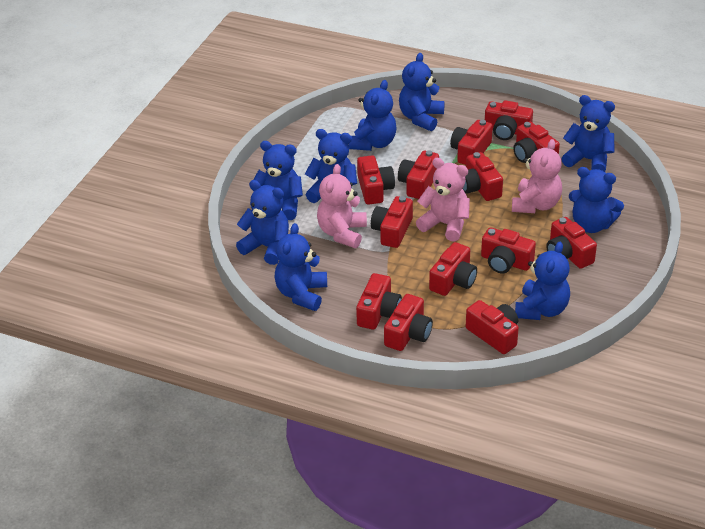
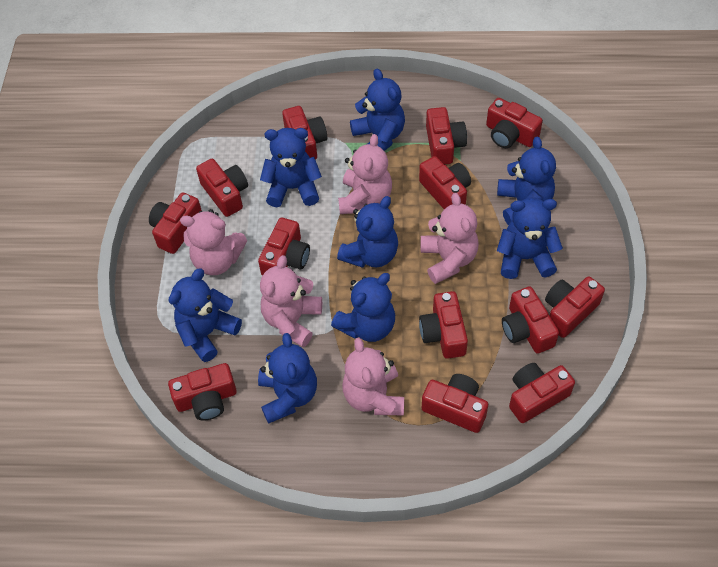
blue teddy bear: 9 -> 8
pink teddy bear: 3 -> 5

